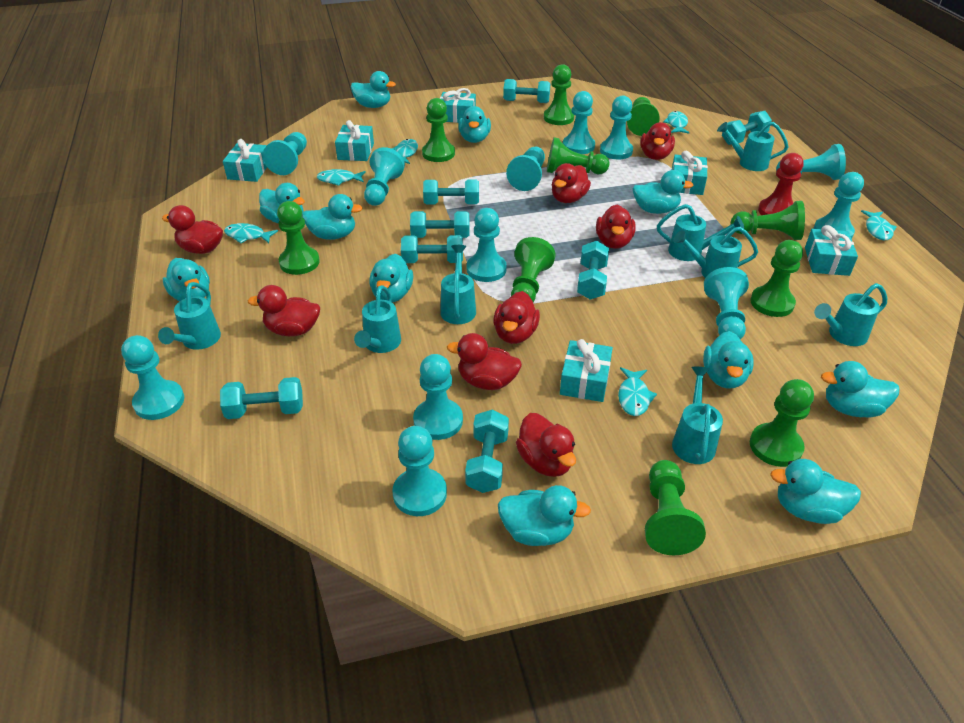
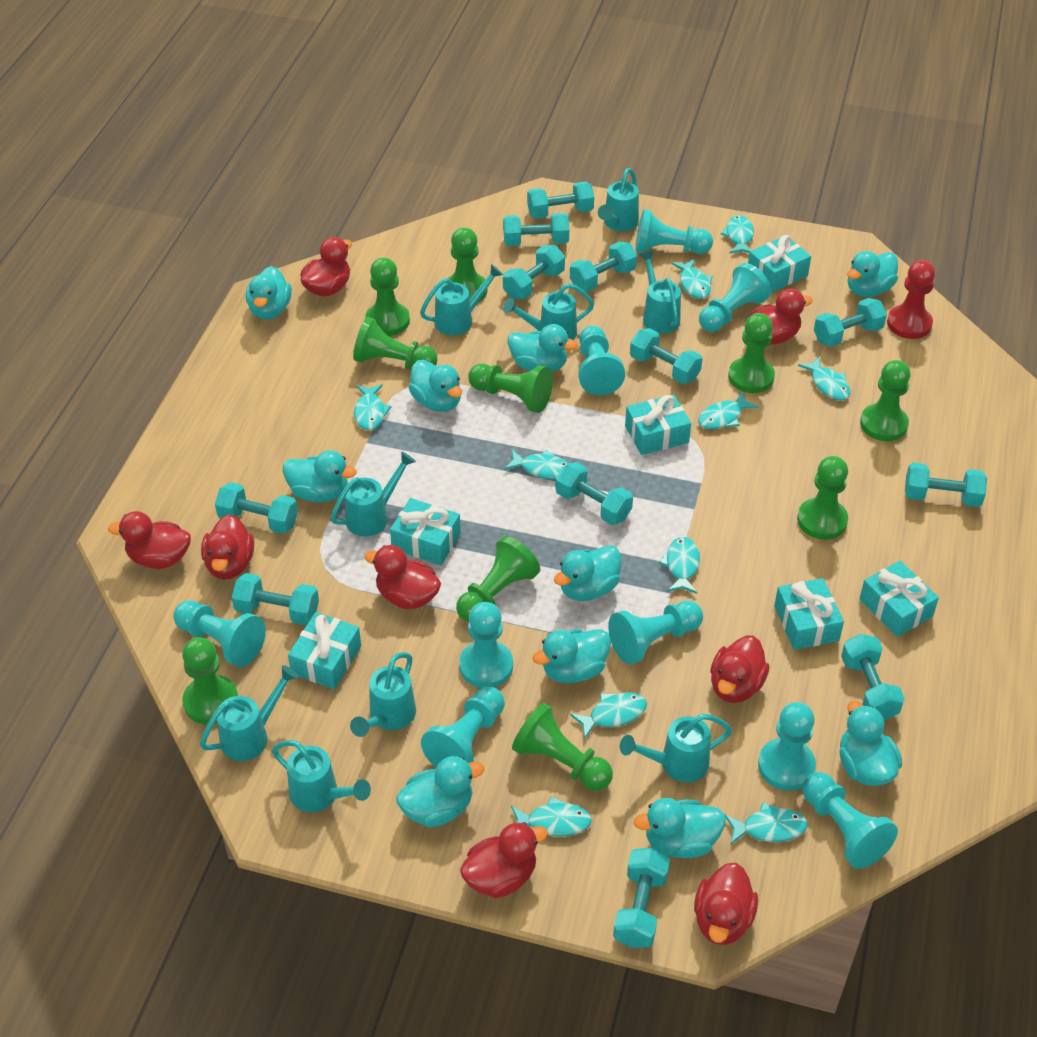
turquoise duck: 11 -> 10
turquoise dumbbell: 8 -> 12
turquoise fish: 6 -> 10
turquoise pawn: 12 -> 9
turquoise watering can: 8 -> 9

